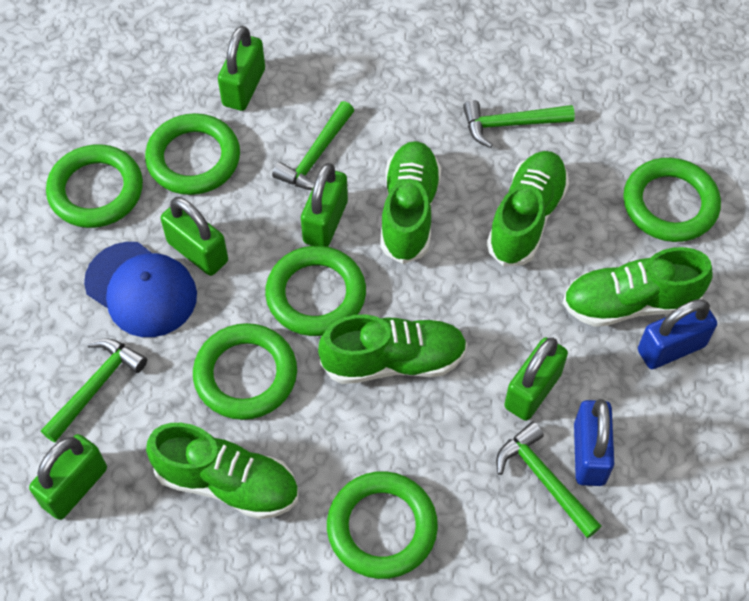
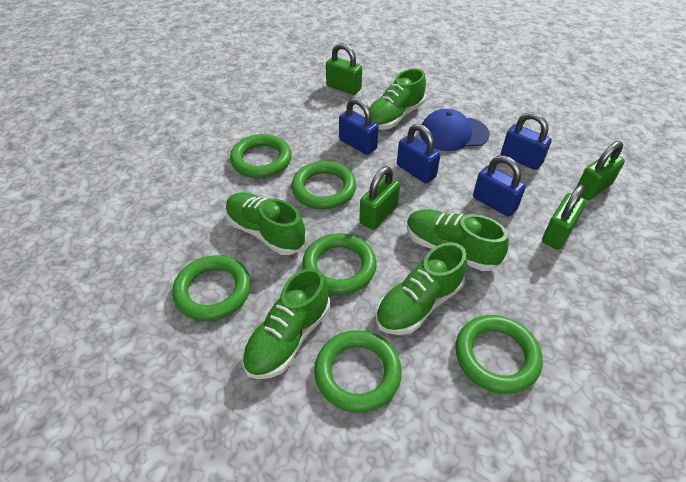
blue padlock: 2 -> 4
green hammer: 4 -> 0
green padlock: 5 -> 4

